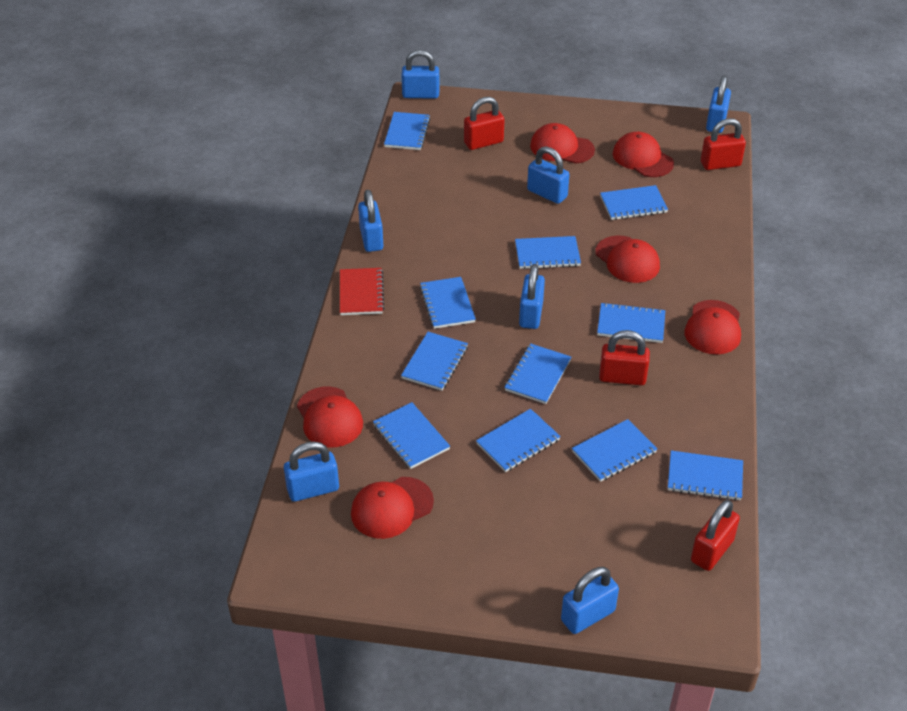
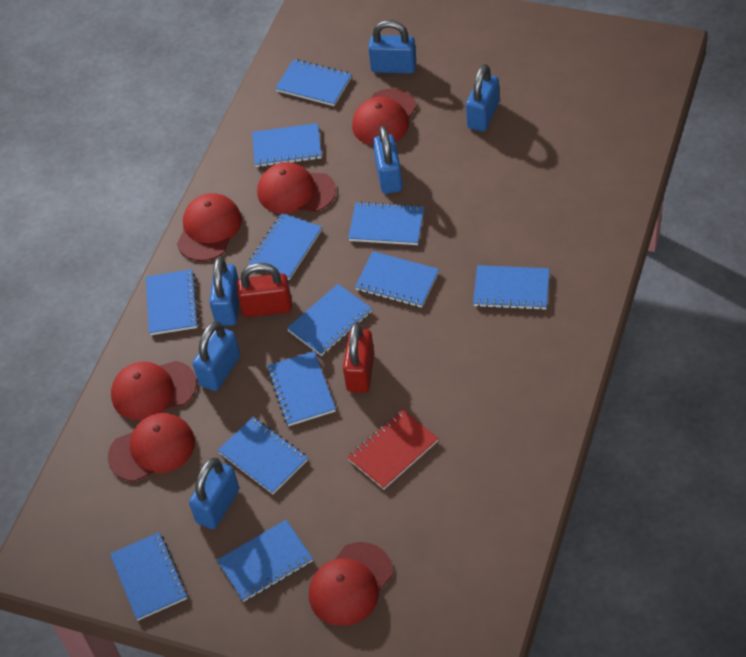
blue notebook: 11 -> 12
blue padlock: 7 -> 6
red padlock: 4 -> 2

